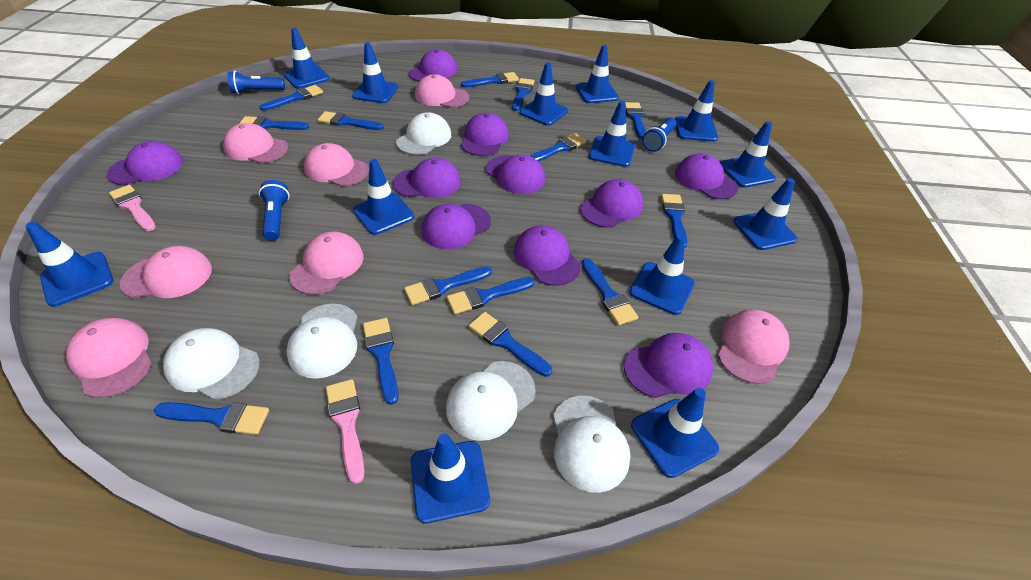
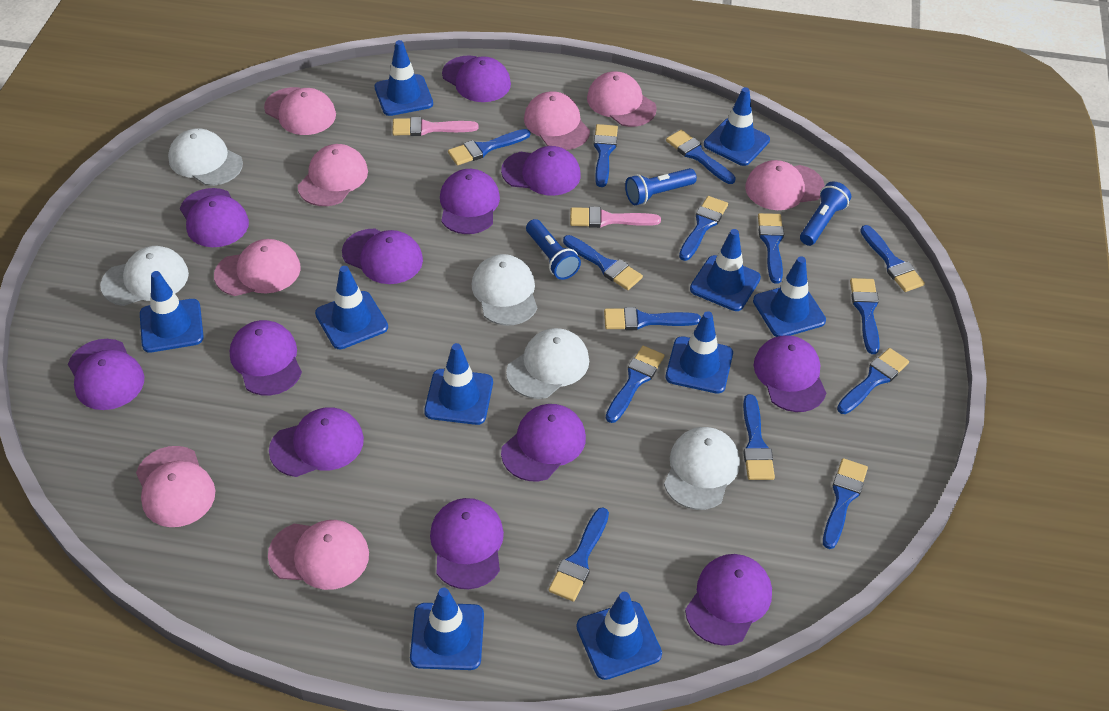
blue traffic cone: 13 -> 10
pink cap: 7 -> 8
purple cap: 10 -> 12

